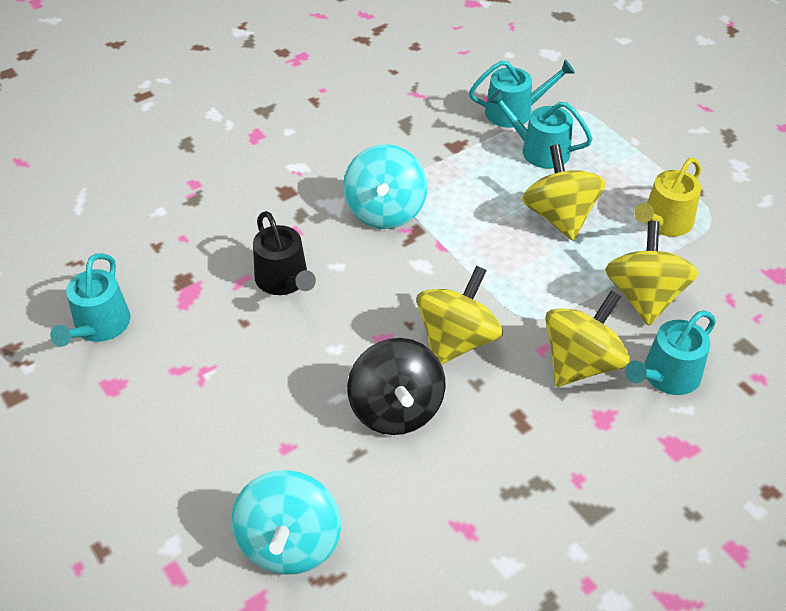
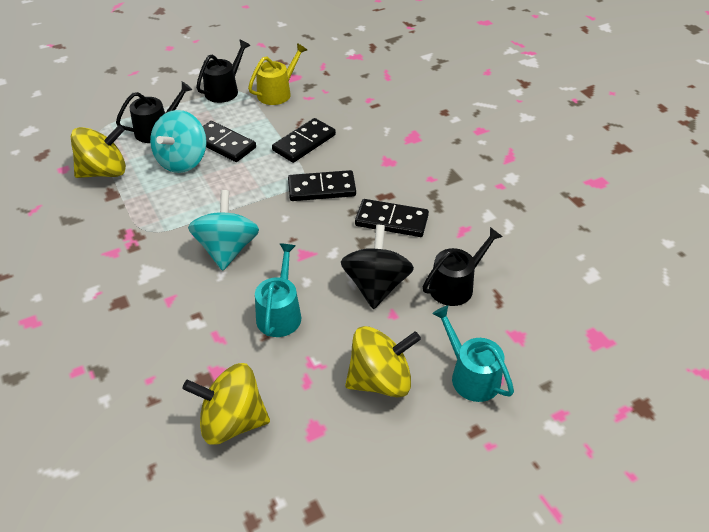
black domino: 0 -> 4
black watering can: 1 -> 3
turquoise watering can: 4 -> 2
yellow spinning top: 4 -> 3

